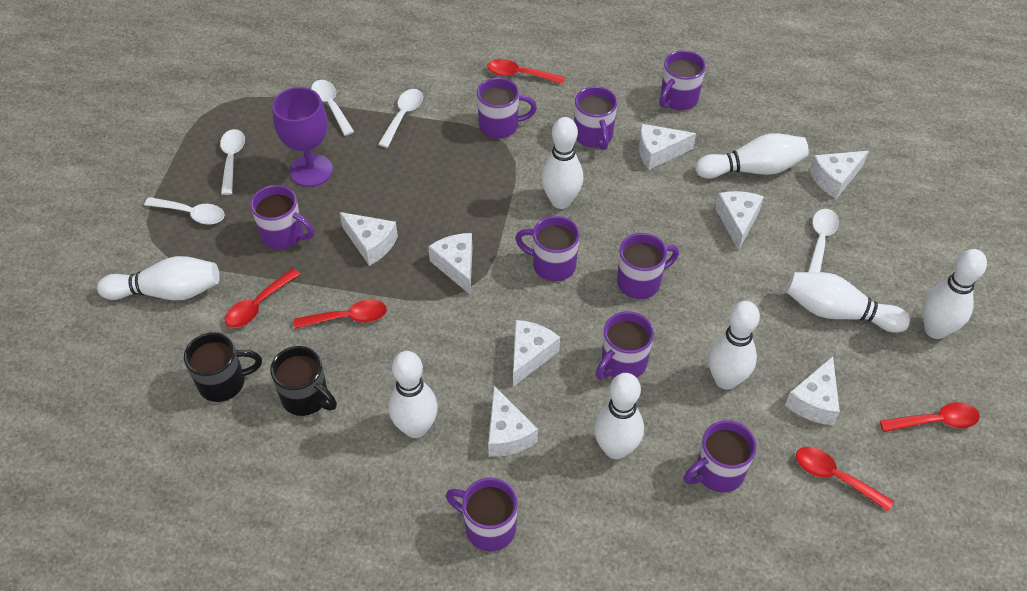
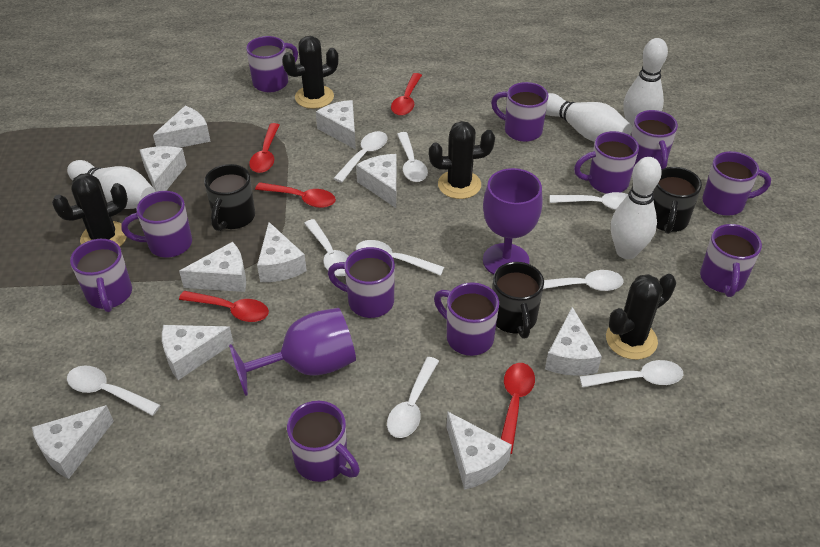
black cactus: 0 -> 4
black mug: 2 -> 3
purple goblet: 1 -> 2
purple mug: 9 -> 11
white bowling pin: 8 -> 4
white cheese: 8 -> 10
white spoon: 5 -> 9

